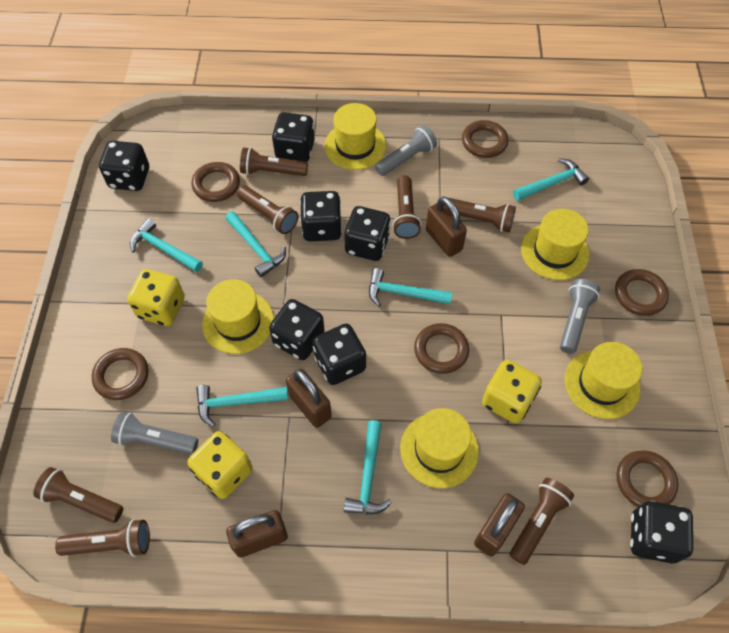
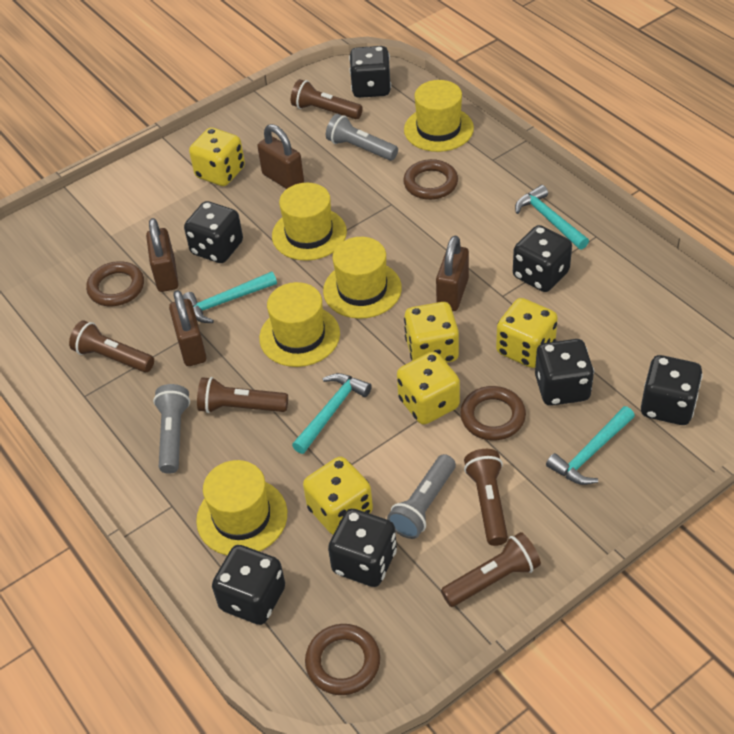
brown flashlight: 7 -> 5
brown ring: 6 -> 4
turquoise hammer: 6 -> 4
yellow dice: 3 -> 5

